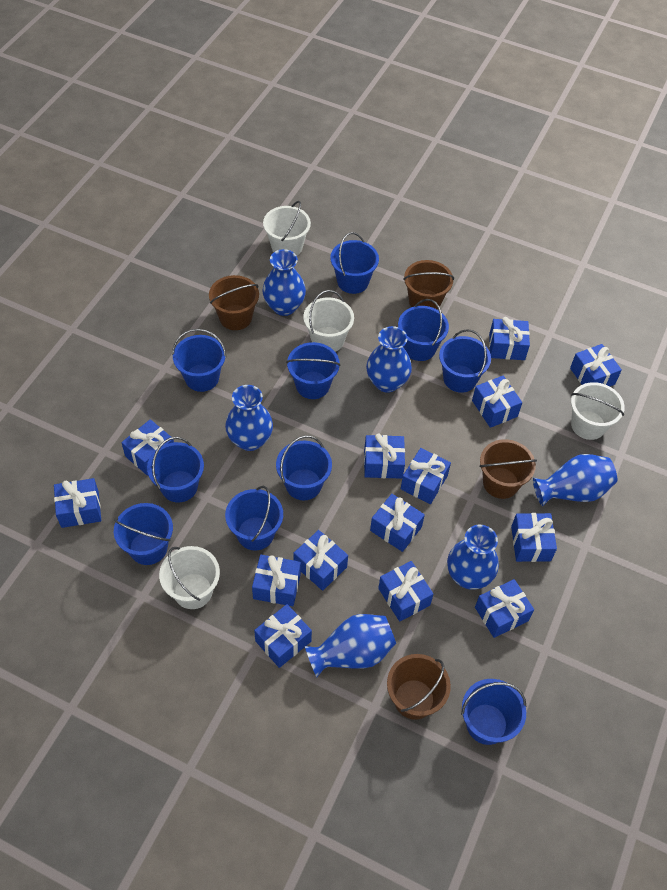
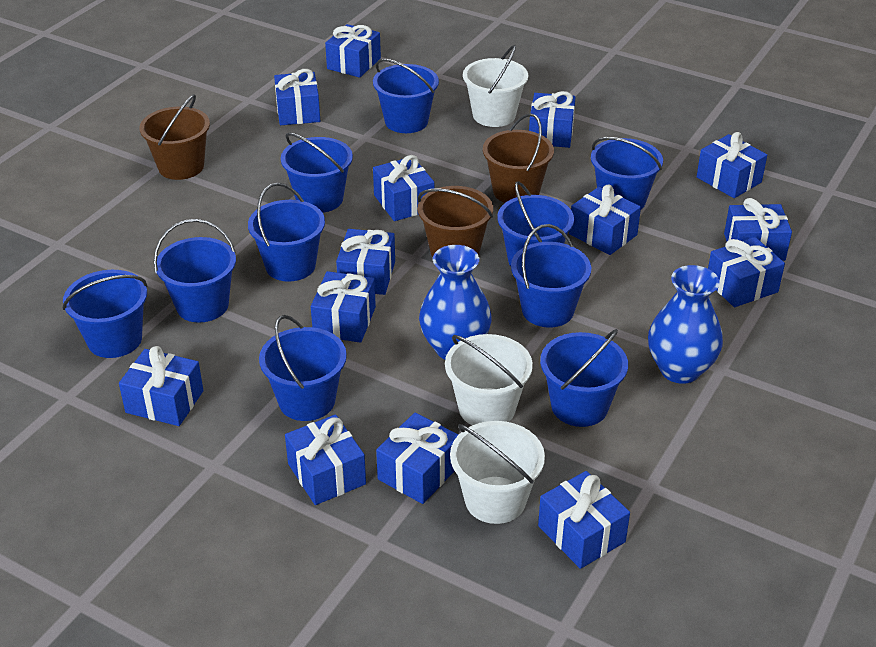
blue vase: 6 -> 2
brown bucket: 4 -> 3
white bucket: 4 -> 3

